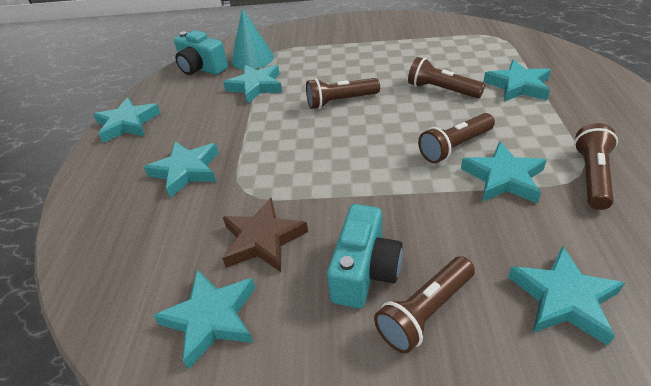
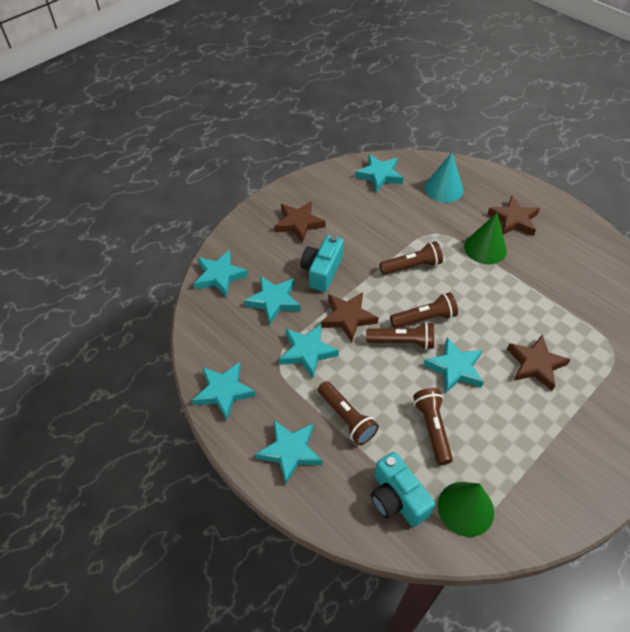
brown star: 1 -> 4
green cone: 0 -> 2

